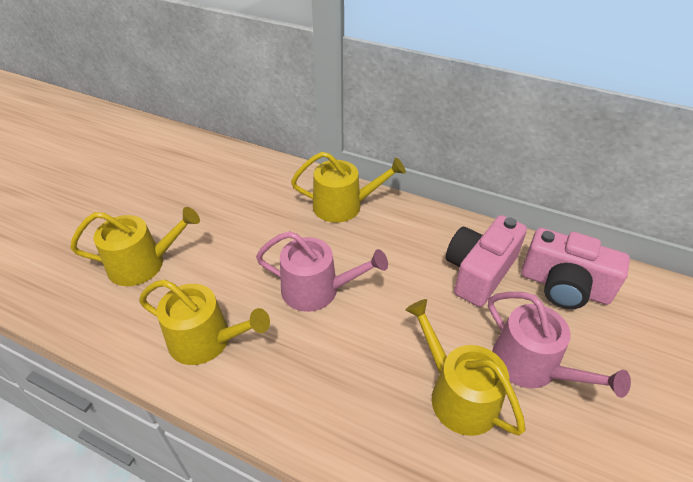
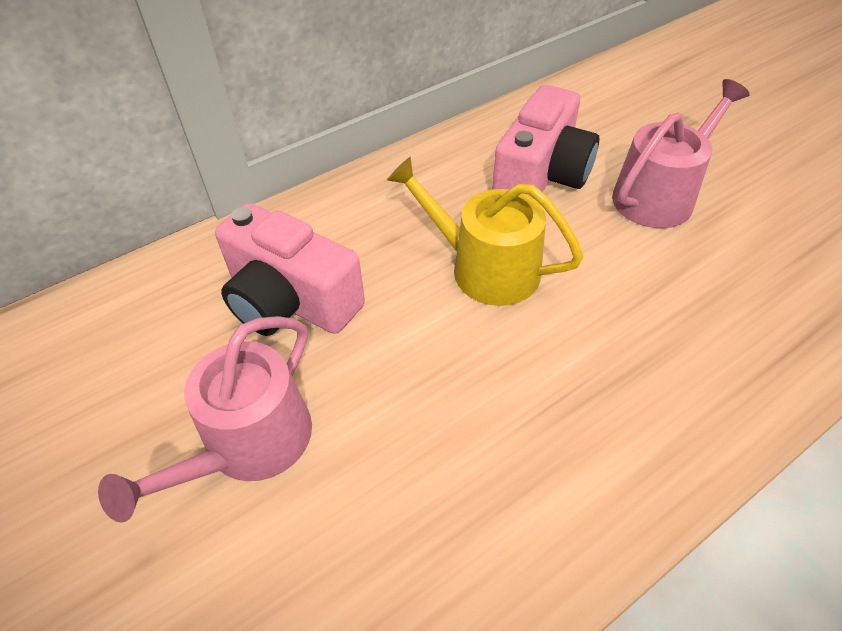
yellow watering can: 4 -> 1

